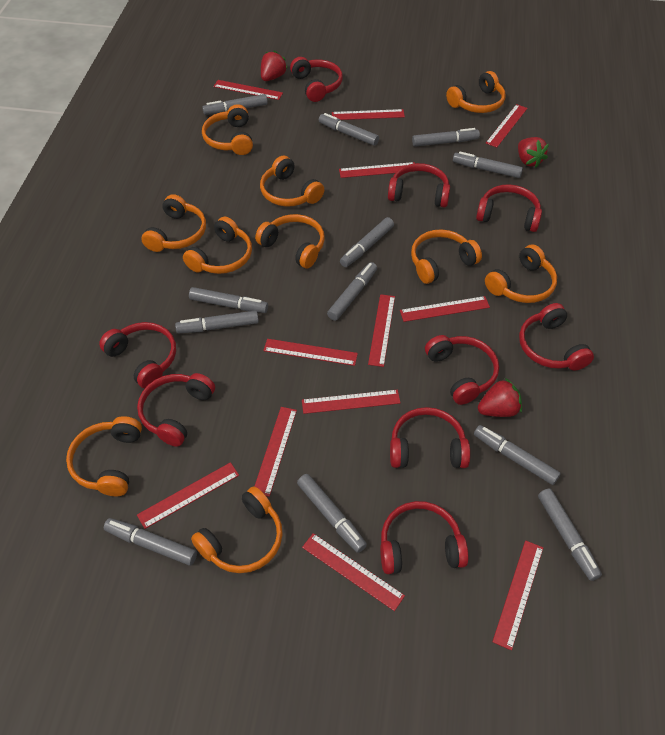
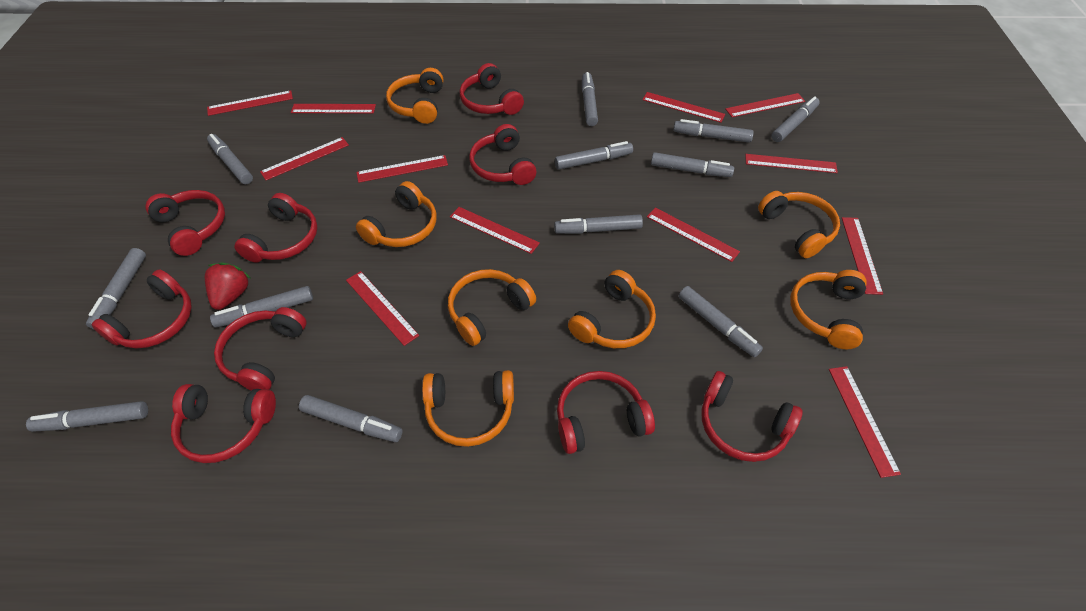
orange headphones: 10 -> 7
red strawberry: 3 -> 1

